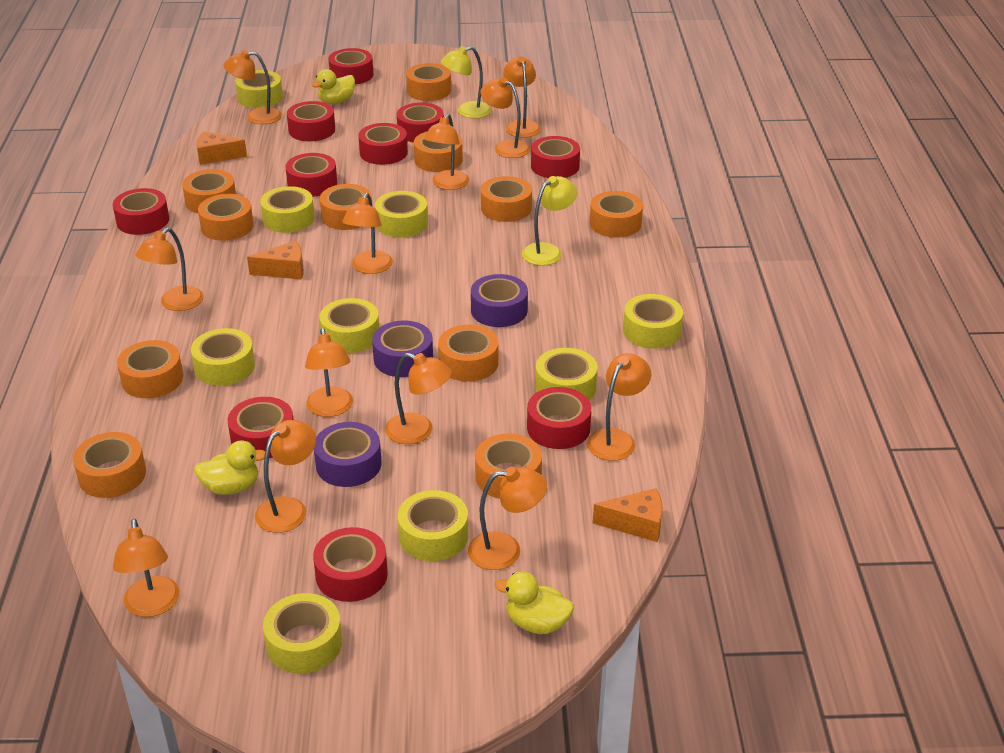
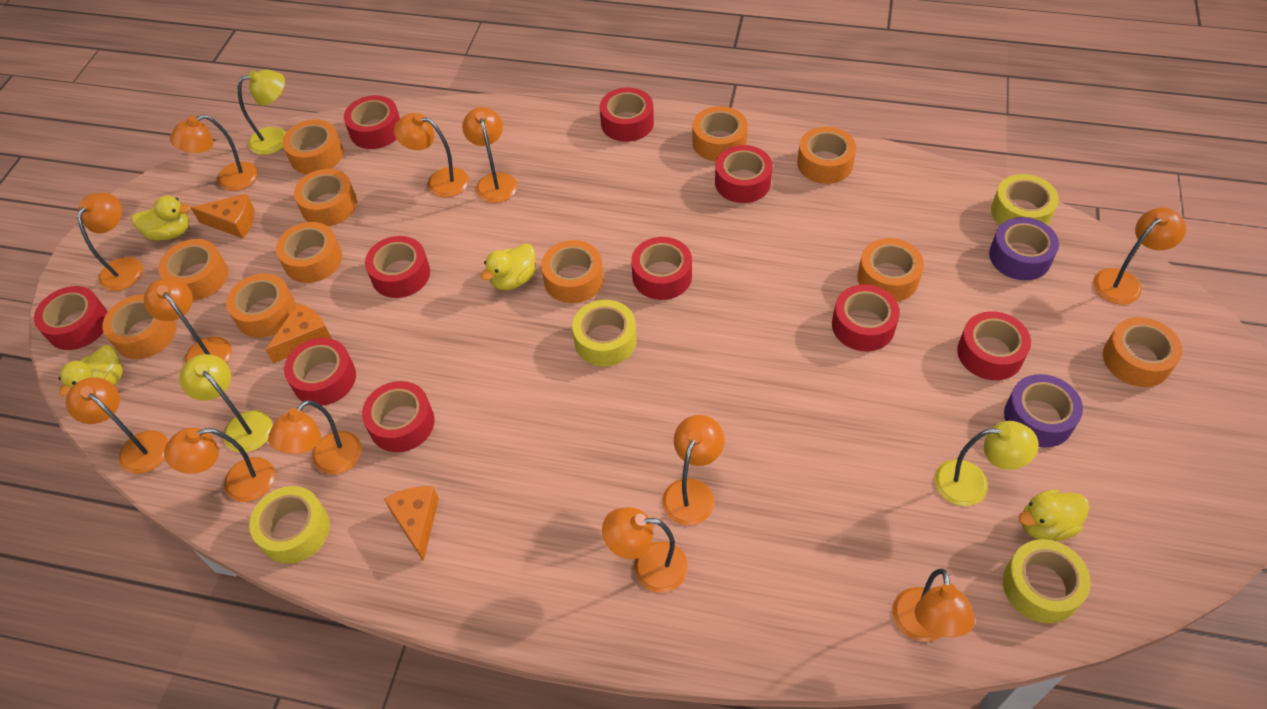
purple tape: 3 -> 2
yellow duck: 3 -> 4
yellow lamp: 2 -> 3
yellow tape: 9 -> 4

